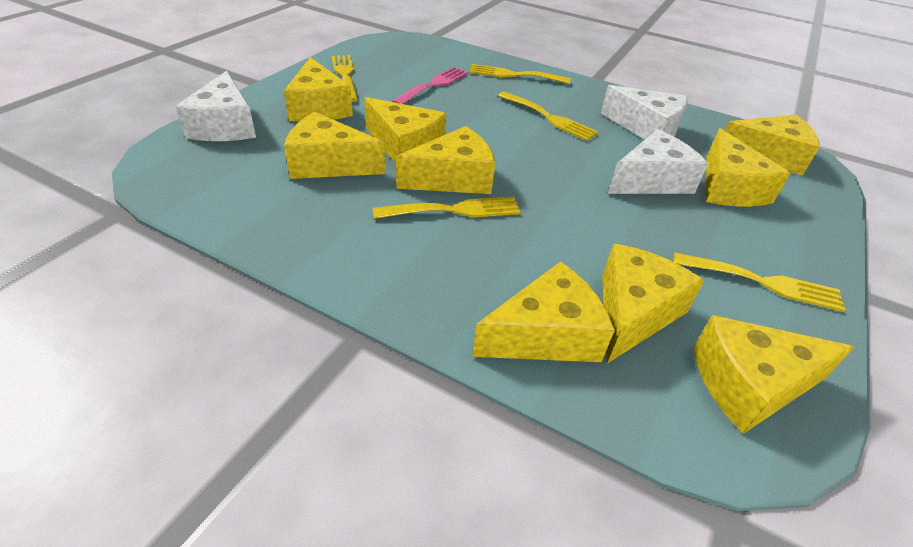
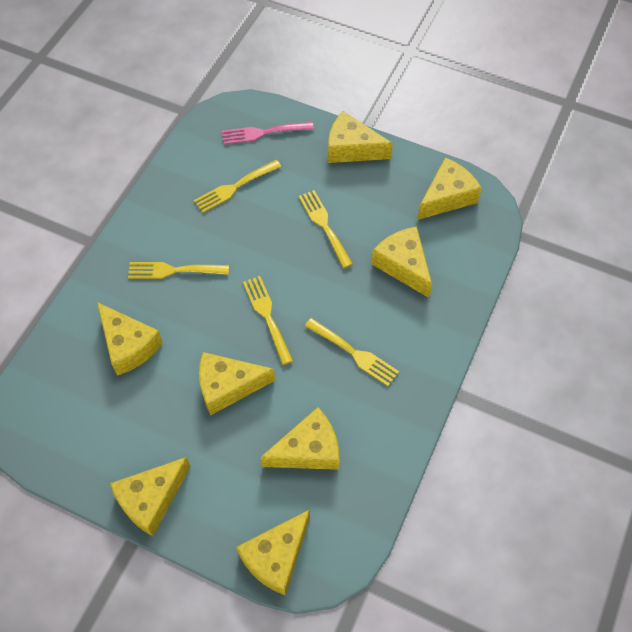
white cheese: 3 -> 0
yellow cheese: 9 -> 8

